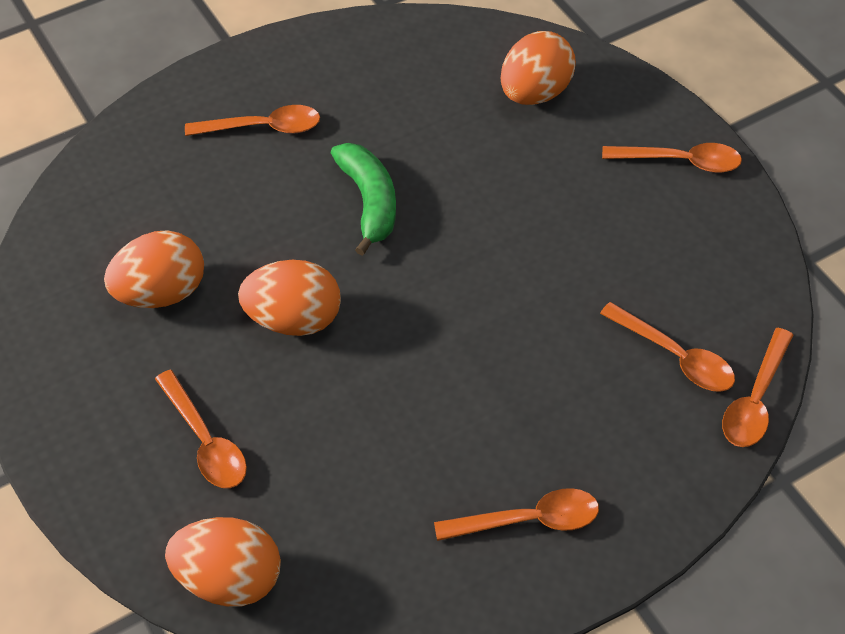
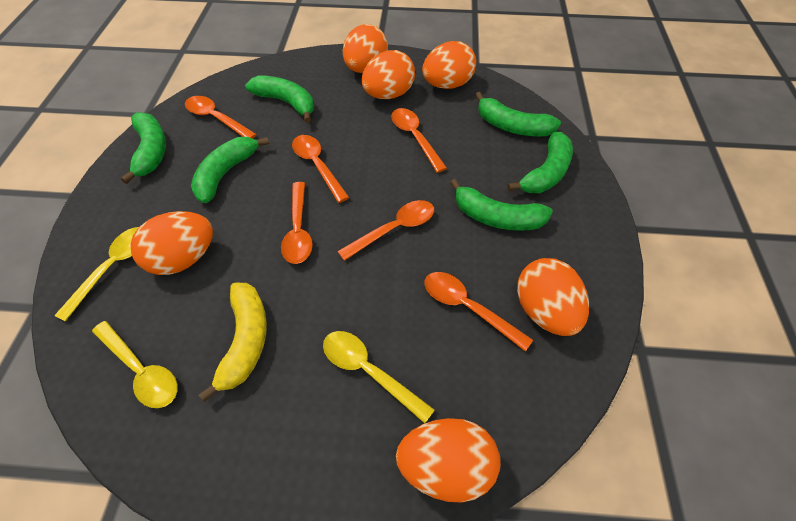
green banana: 1 -> 6
orange egg: 4 -> 6
yellow banana: 0 -> 1
yellow spoon: 0 -> 3

